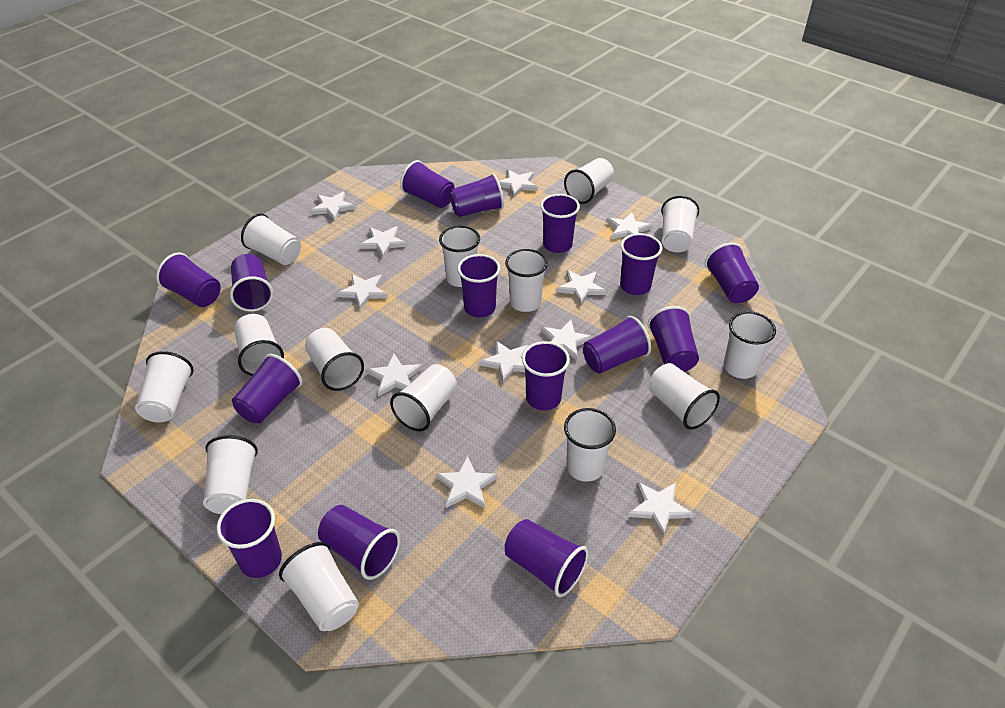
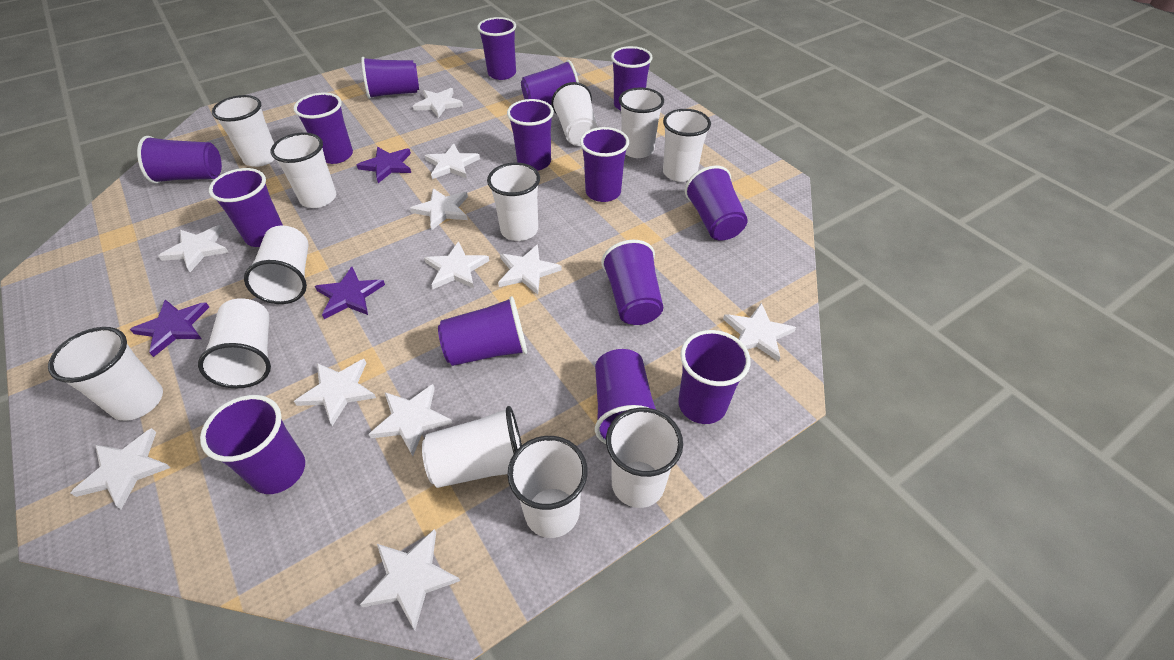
purple star: 0 -> 3
white cup: 14 -> 12

